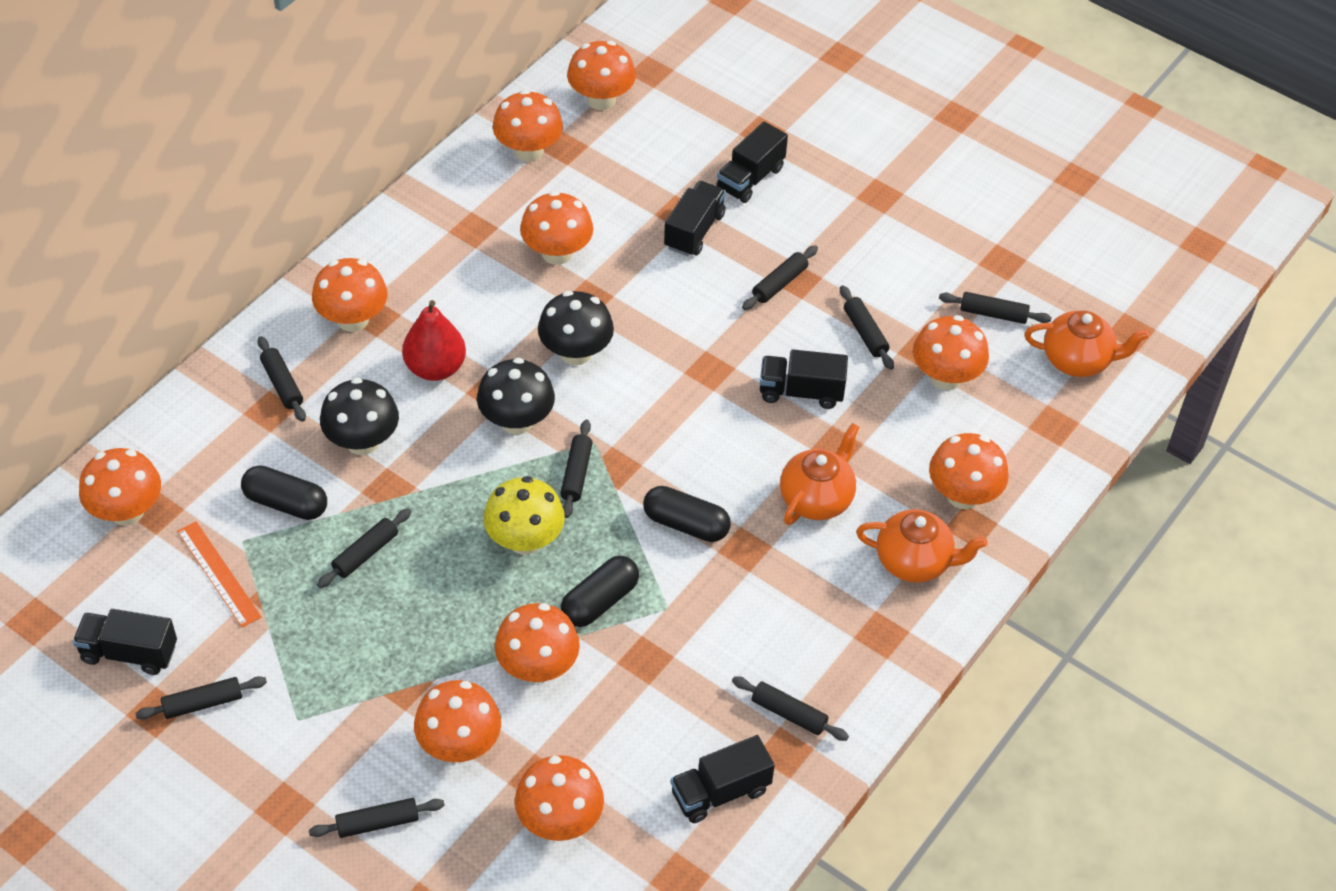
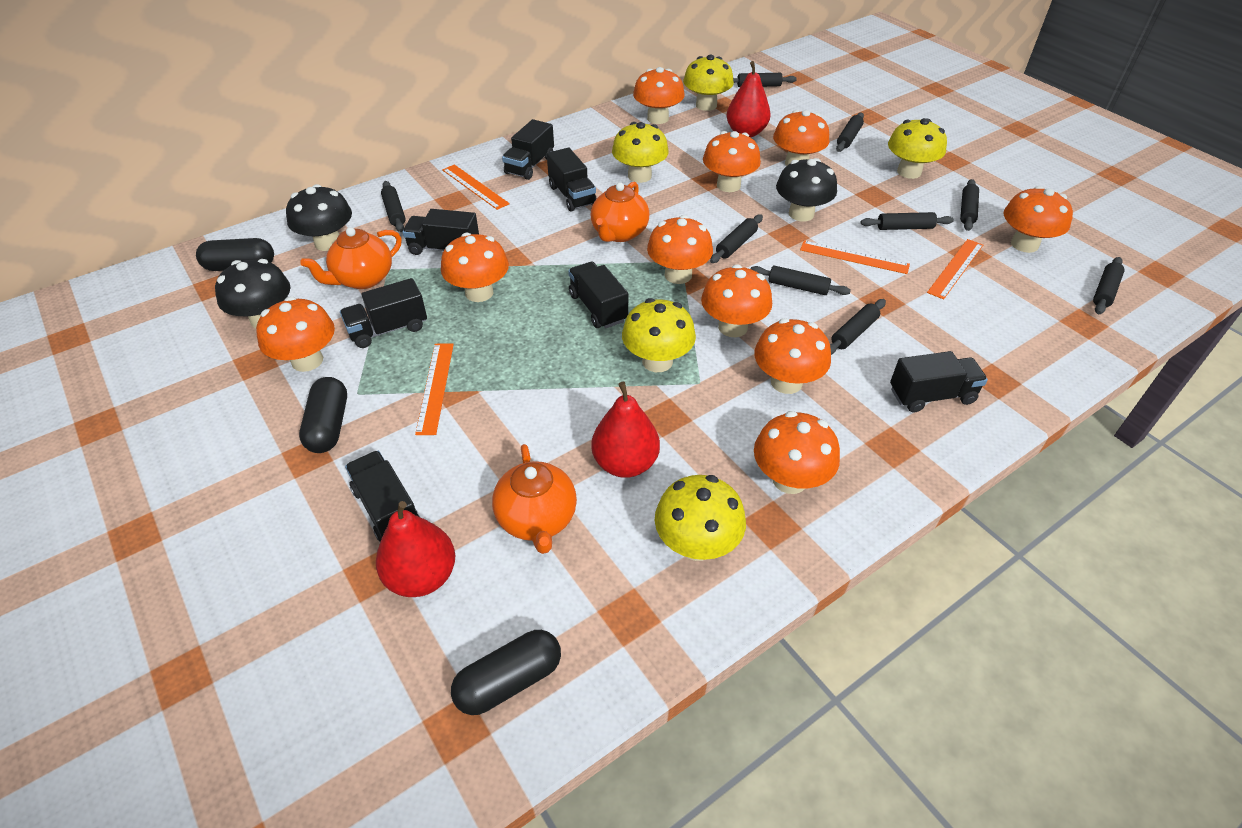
black truck: 5 -> 7
orange ruler: 1 -> 4
red pear: 1 -> 3
yellow mushroom: 1 -> 5

